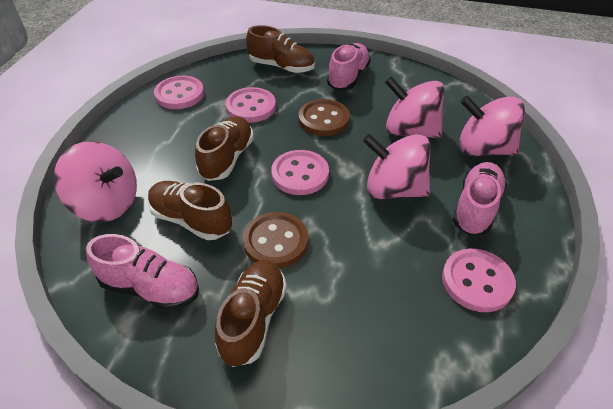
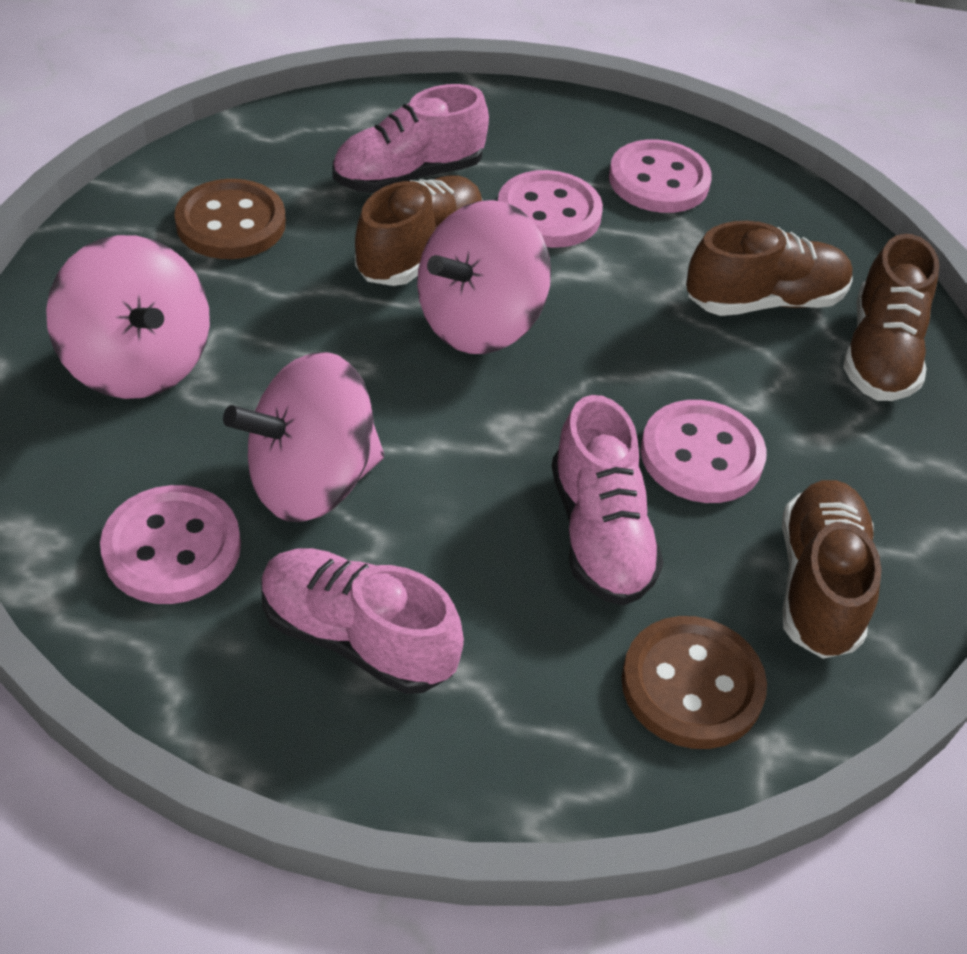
pink spinning top: 4 -> 3

